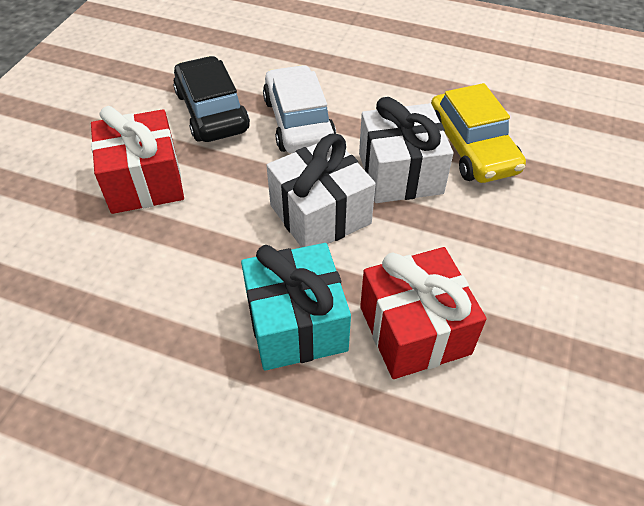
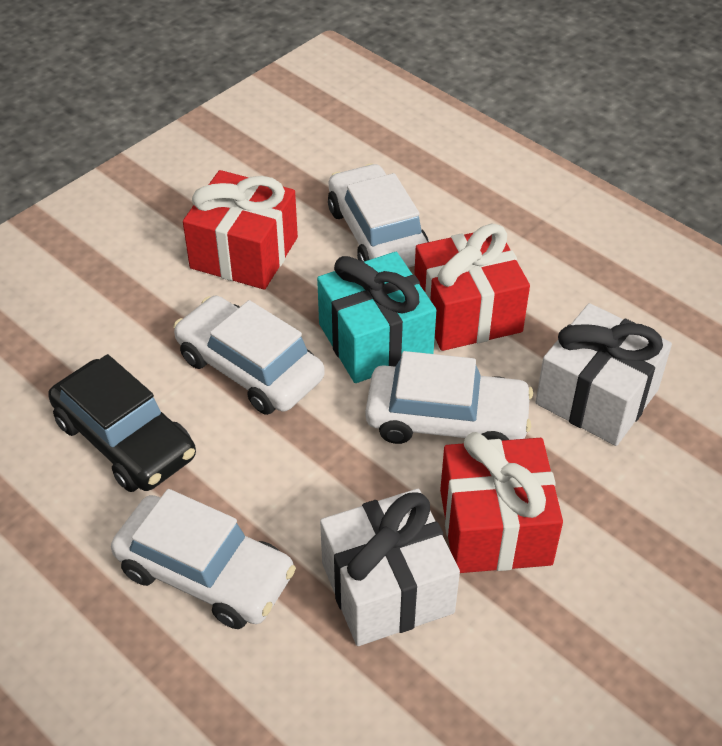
red gift: 2 -> 3
white car: 1 -> 4
yellow car: 1 -> 0

